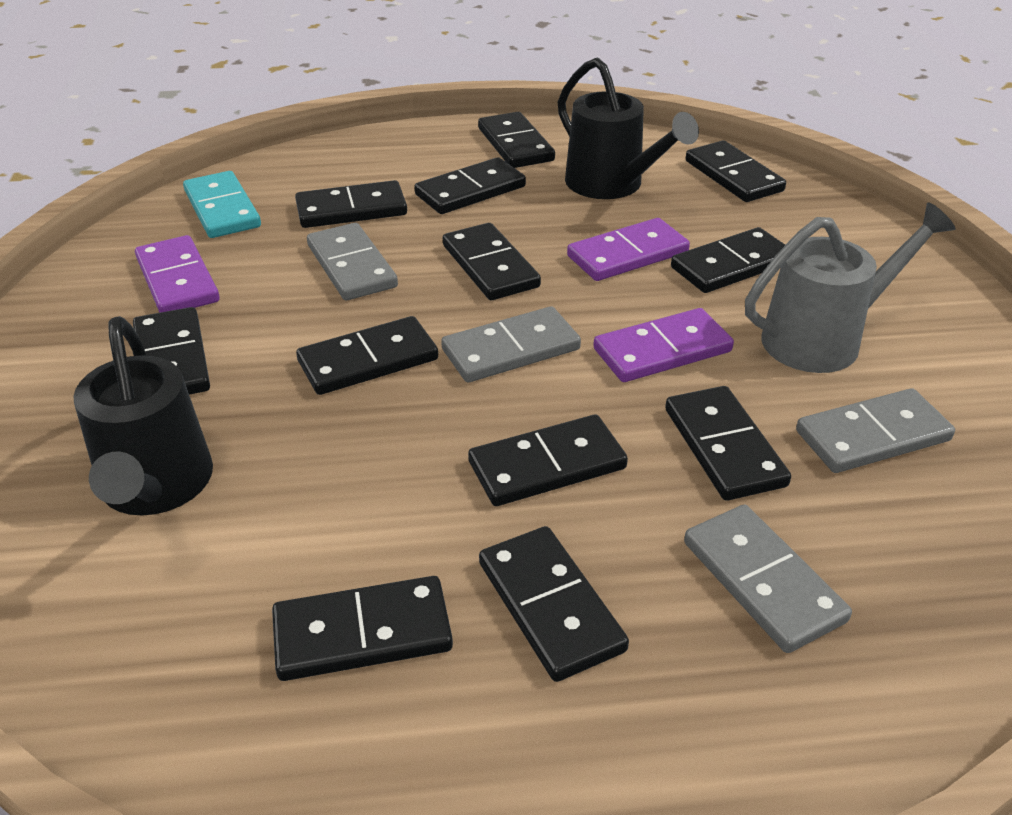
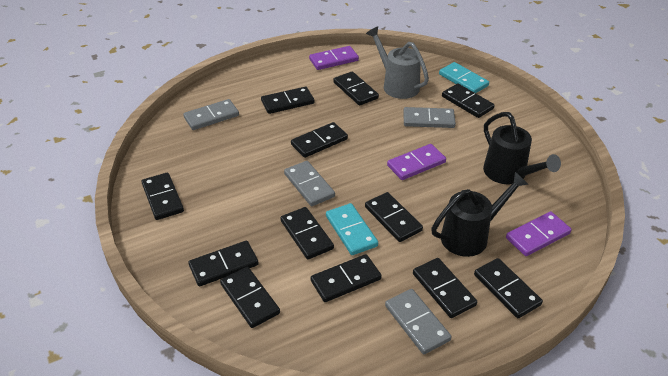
turquoise domino: 1 -> 2

